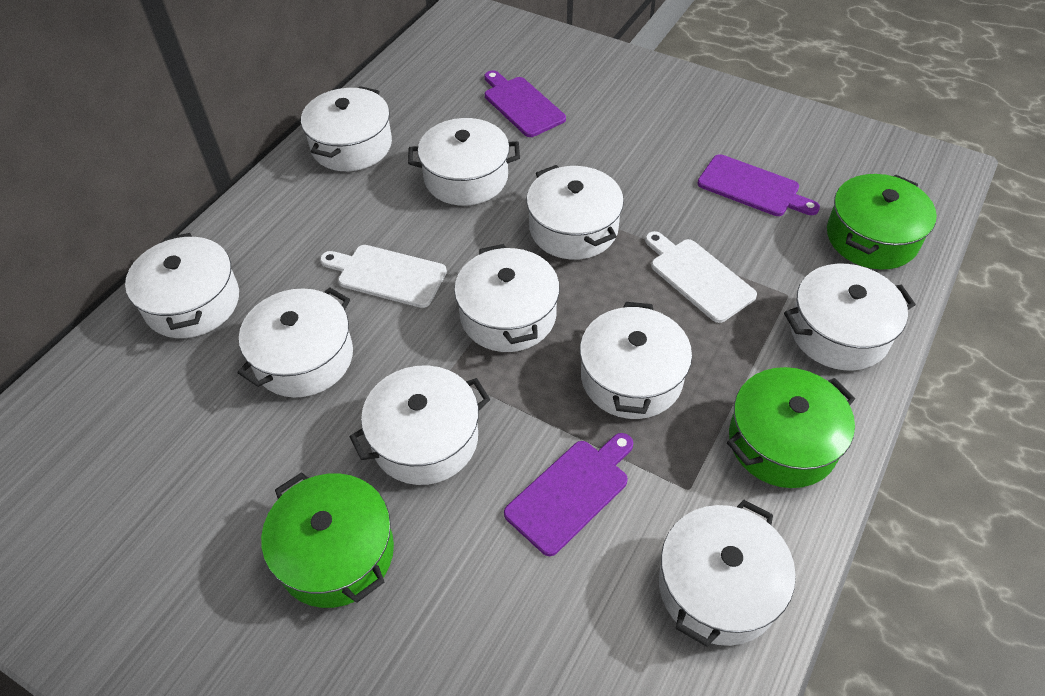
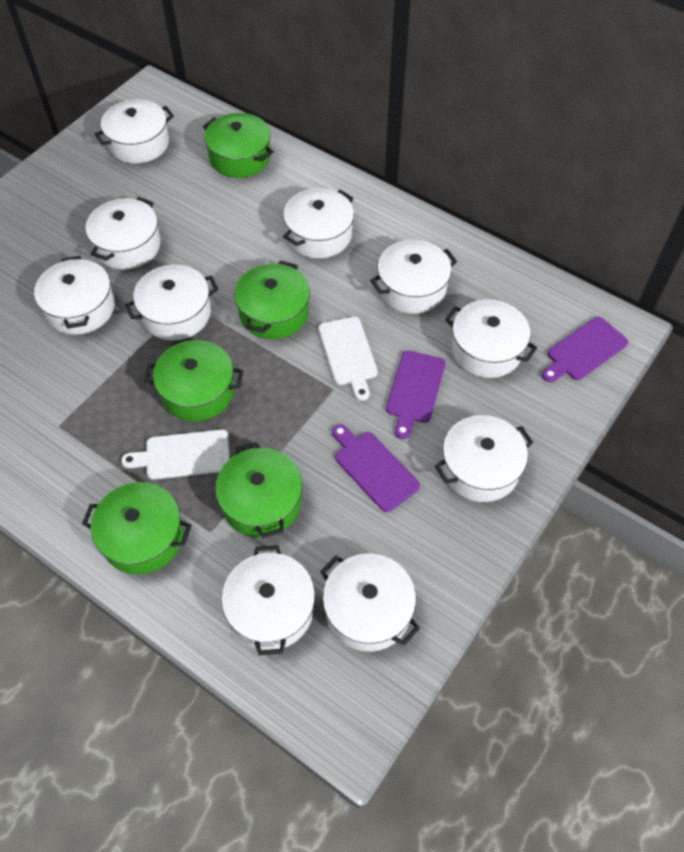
green pot: 3 -> 5

